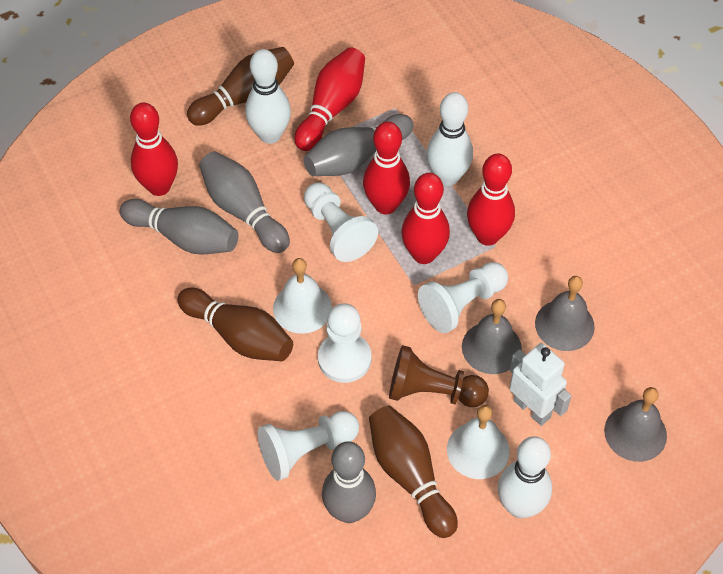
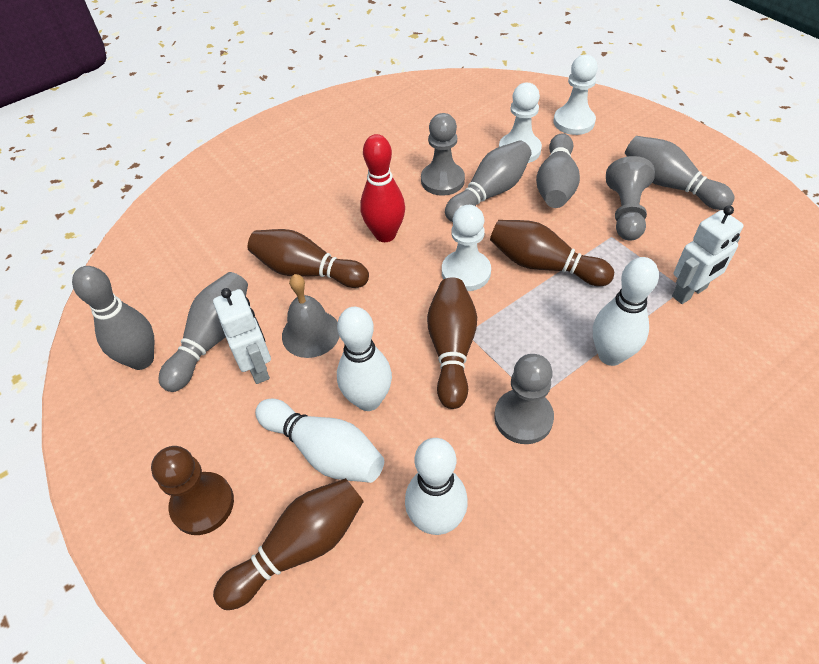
brown bowling pin: 3 -> 4
grey bell: 3 -> 1
grey bowling pin: 4 -> 5
grey pawn: 0 -> 3
red bowling pin: 5 -> 1
white bell: 2 -> 0
white bowling pin: 3 -> 4
white pawn: 4 -> 3
white robot: 1 -> 2

